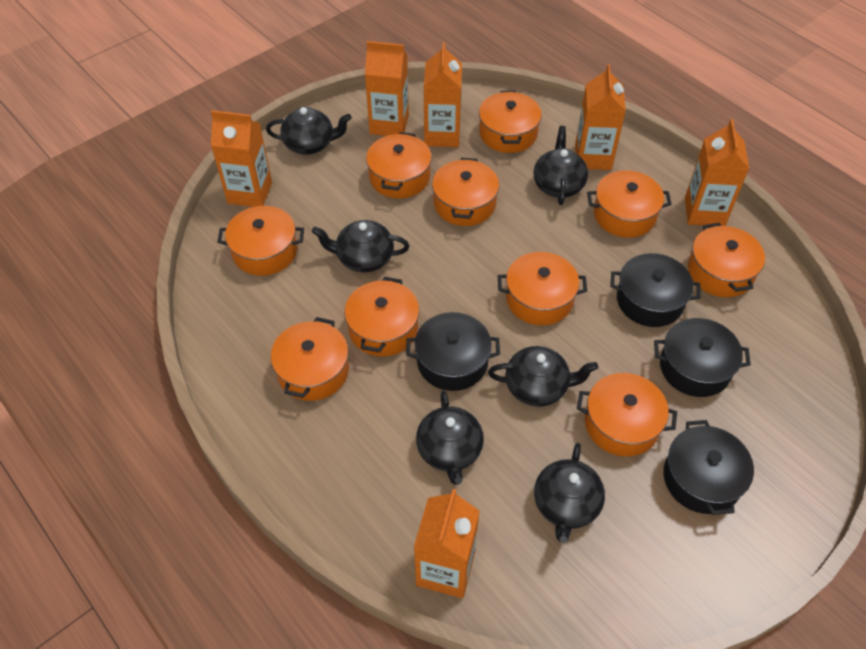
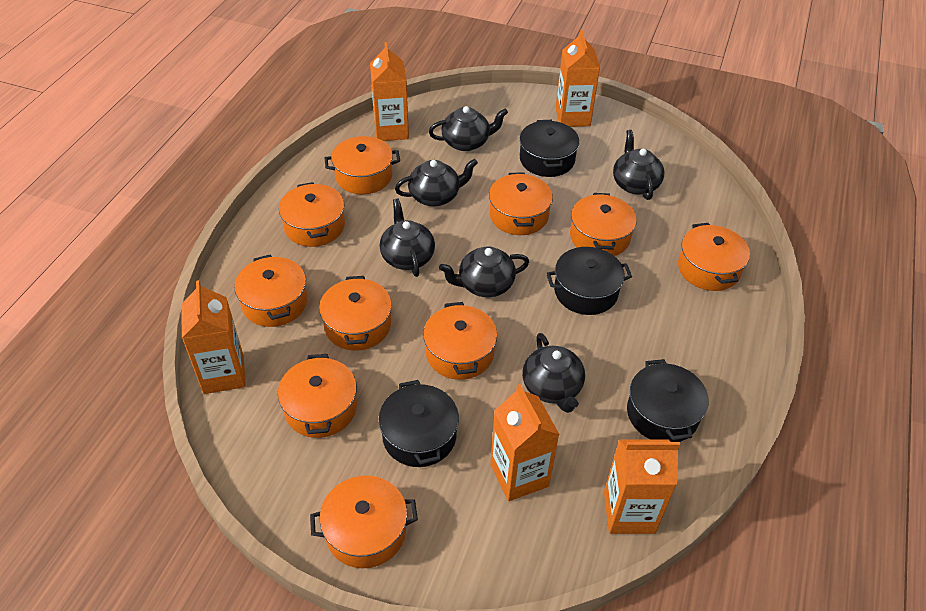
orange carton: 6 -> 5

